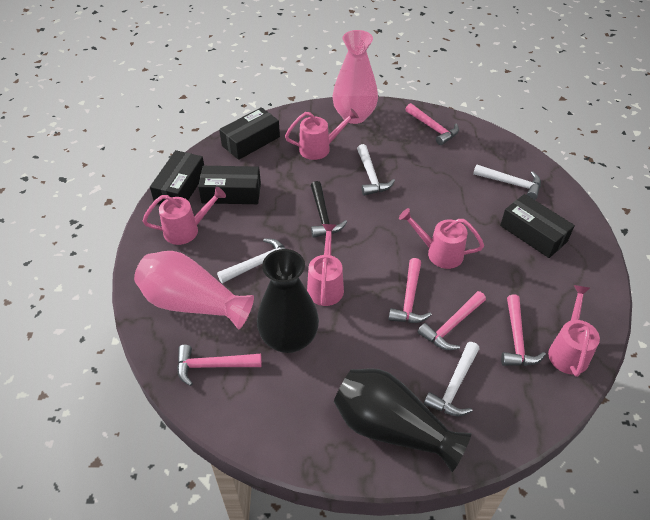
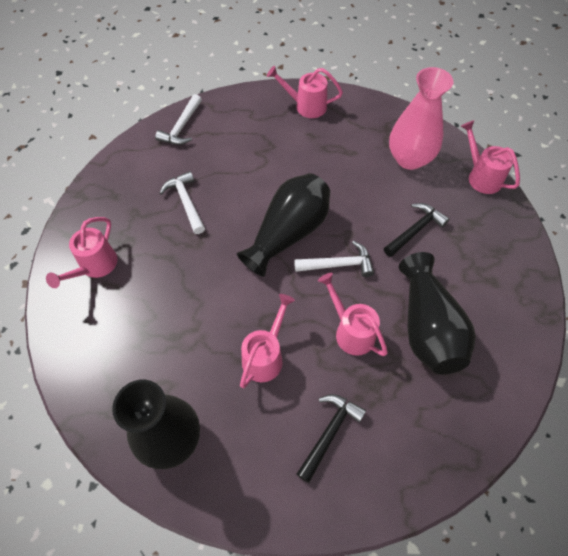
black box: 4 -> 0
black hammer: 1 -> 2
black vase: 2 -> 3
pink hammer: 5 -> 0
pink vase: 2 -> 1
white hammer: 4 -> 3

